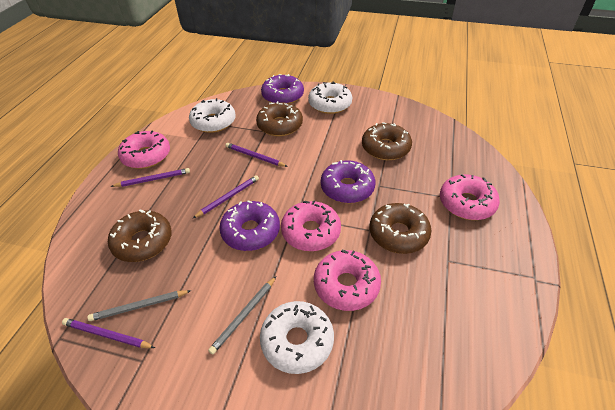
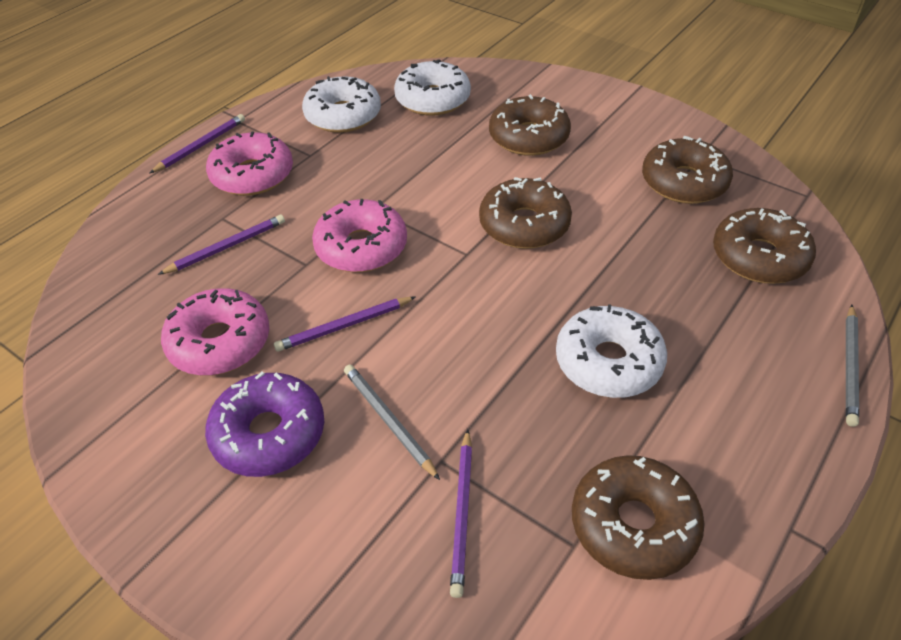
brown donut: 4 -> 5
pink donut: 4 -> 3
purple donut: 3 -> 1

